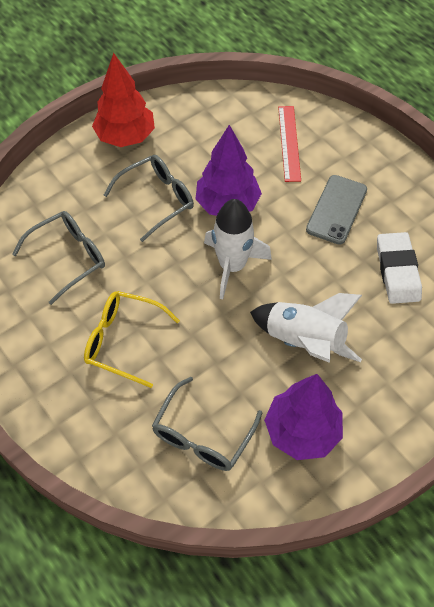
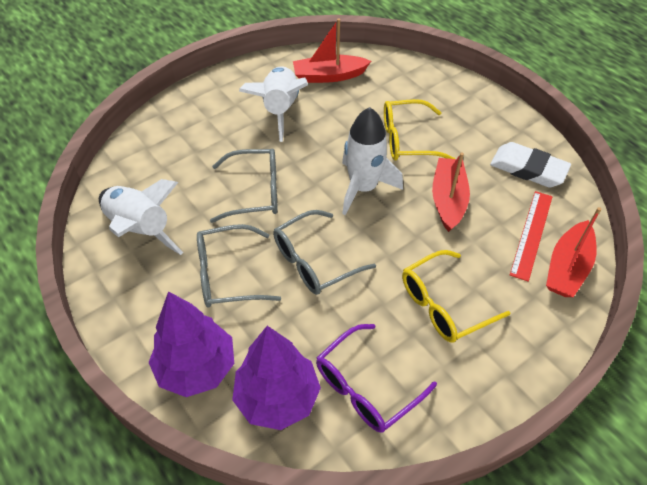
grey phone: 1 -> 0
purple glasses: 0 -> 1
red boat: 0 -> 3
red tree: 1 -> 0
white rocket: 2 -> 3
yellow glasses: 1 -> 2

